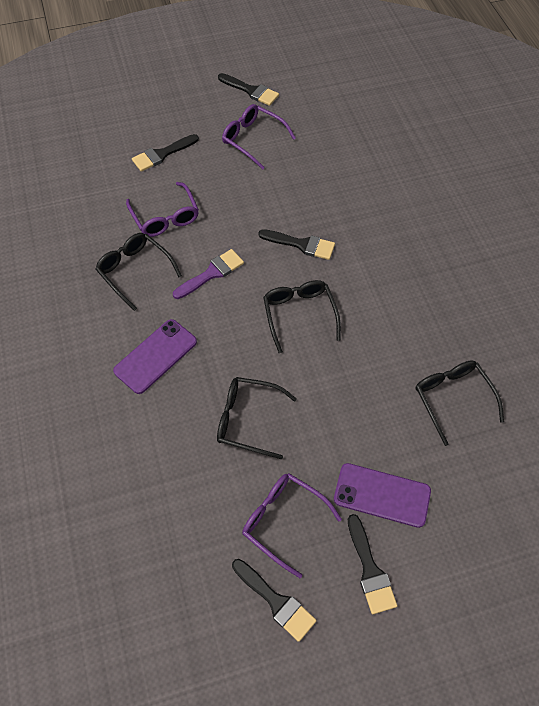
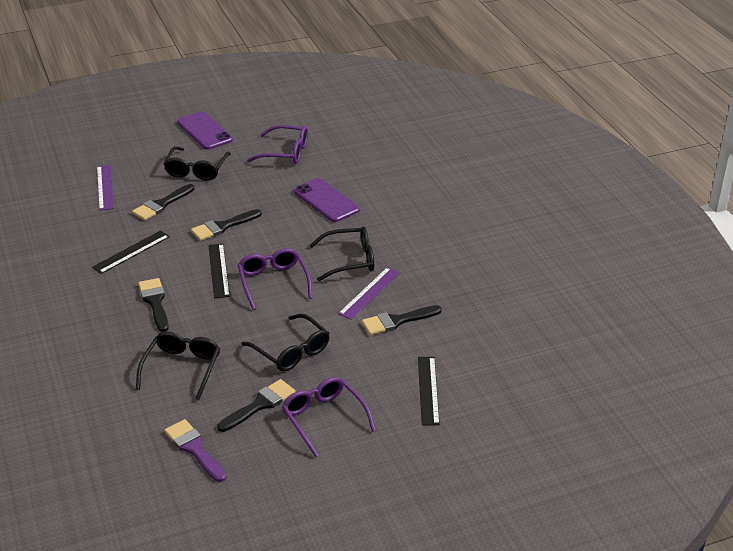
black ruler: 0 -> 3
purple ruler: 0 -> 2

